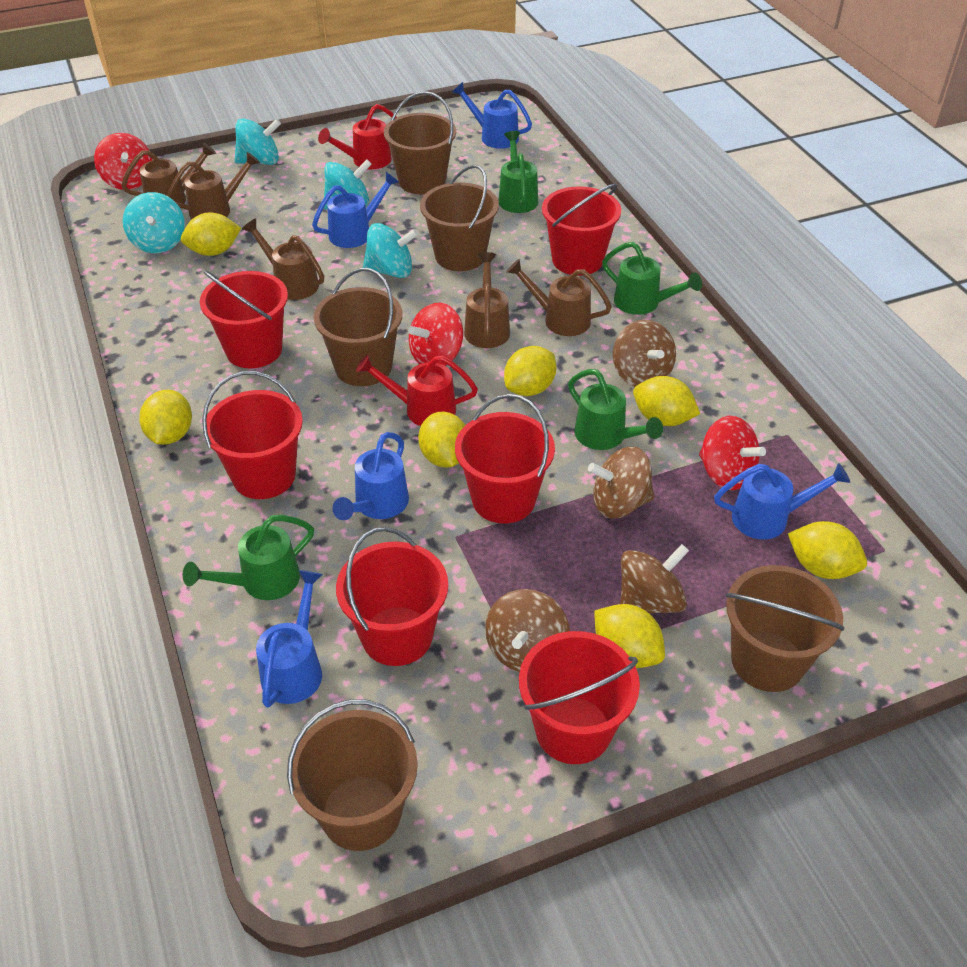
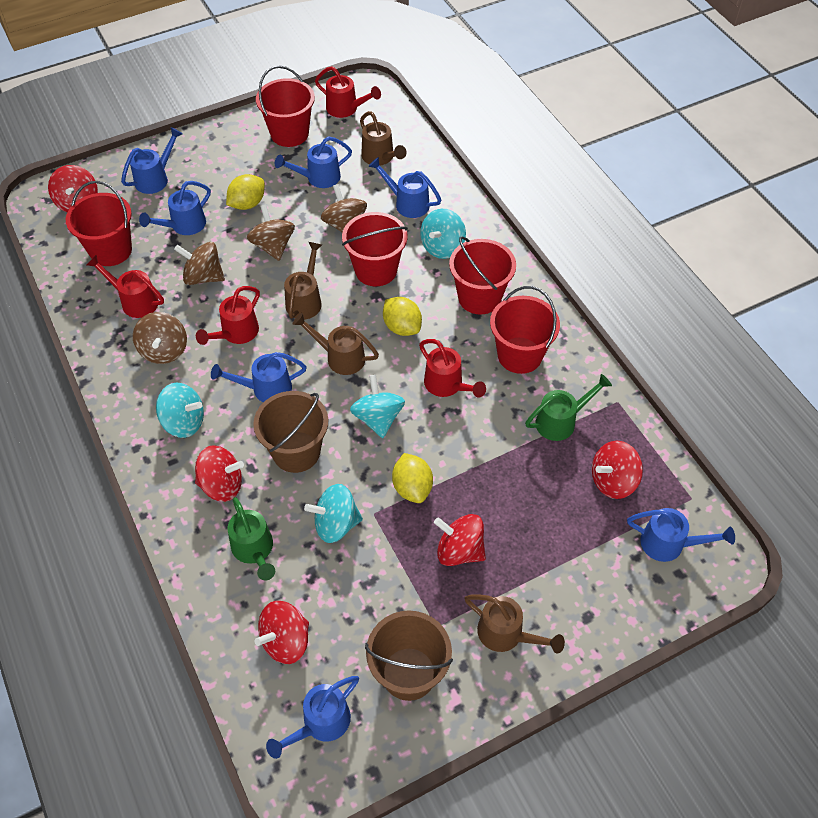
blue watering can: 5 -> 7
brown bucket: 5 -> 2
brown watering can: 5 -> 4
green watering can: 4 -> 2
red bucket: 6 -> 5
red spinning top: 3 -> 5
red watering can: 2 -> 4
yellow lemon: 7 -> 3

